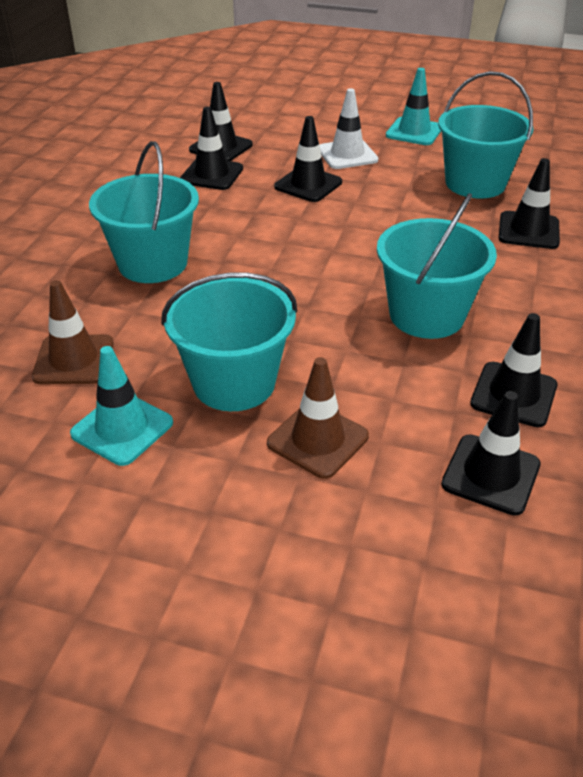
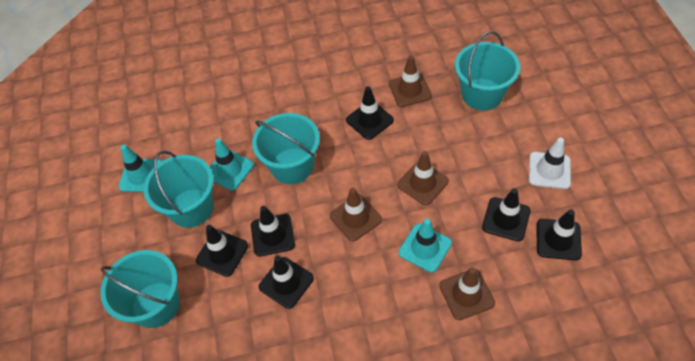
brown traffic cone: 2 -> 4
turquoise traffic cone: 2 -> 3

